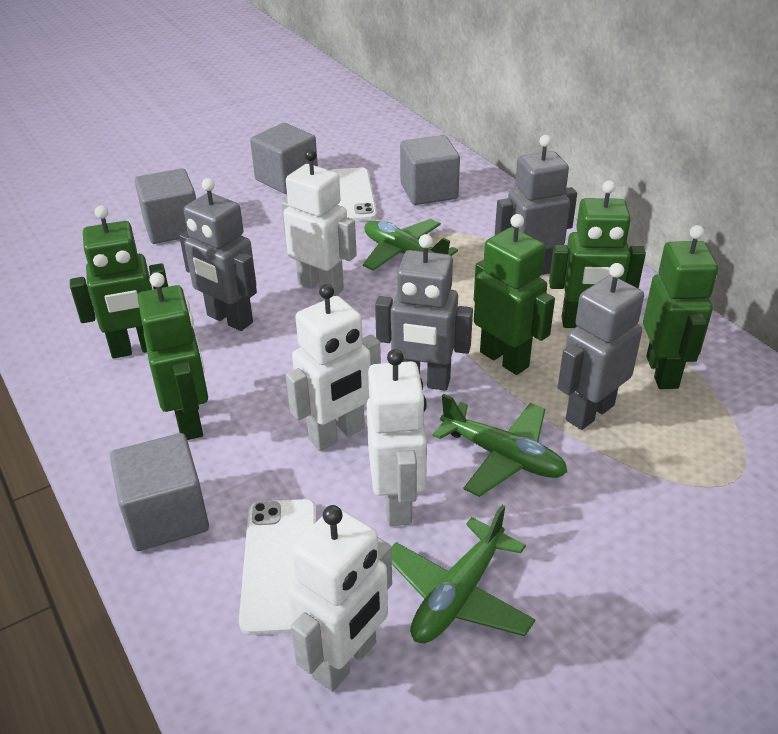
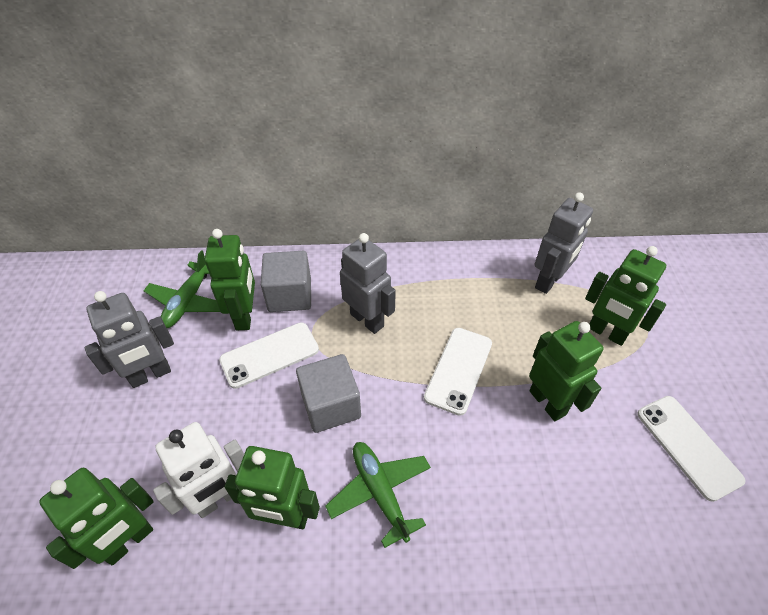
green plane: 3 -> 2
grey cube: 4 -> 2
grey robot: 4 -> 3
white phone: 2 -> 3
white robot: 4 -> 1

